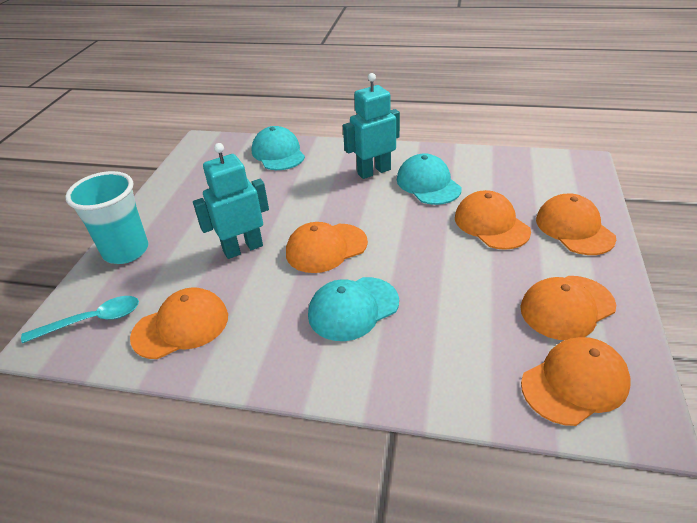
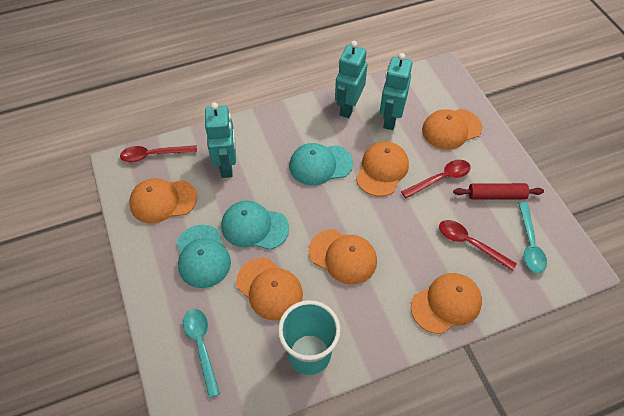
red rolling pin: 0 -> 1
red spoon: 0 -> 3
turquoise robot: 2 -> 3
turquoise spoon: 1 -> 2

